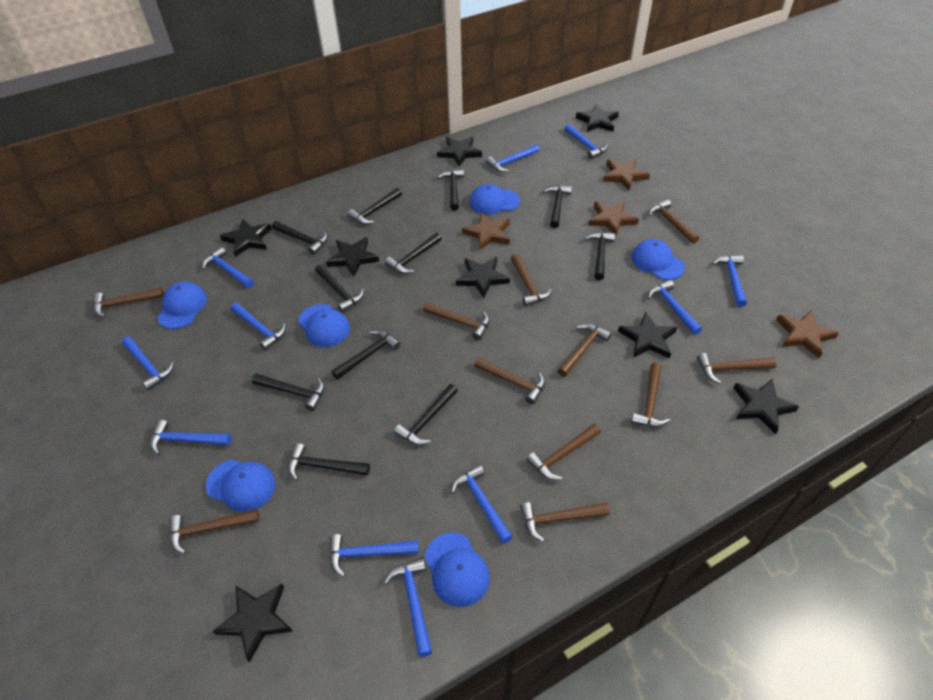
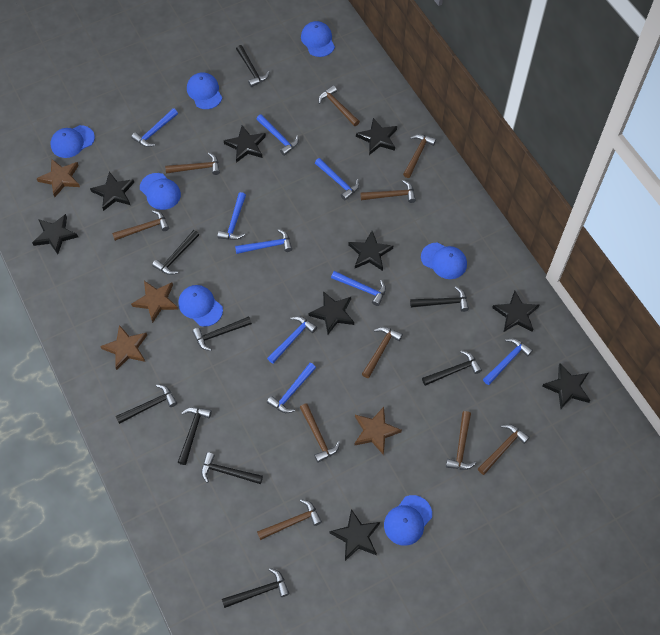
black hammer: 11 -> 9
black star: 8 -> 9
blue cap: 6 -> 7
blue hammer: 11 -> 9
brown hammer: 11 -> 10

